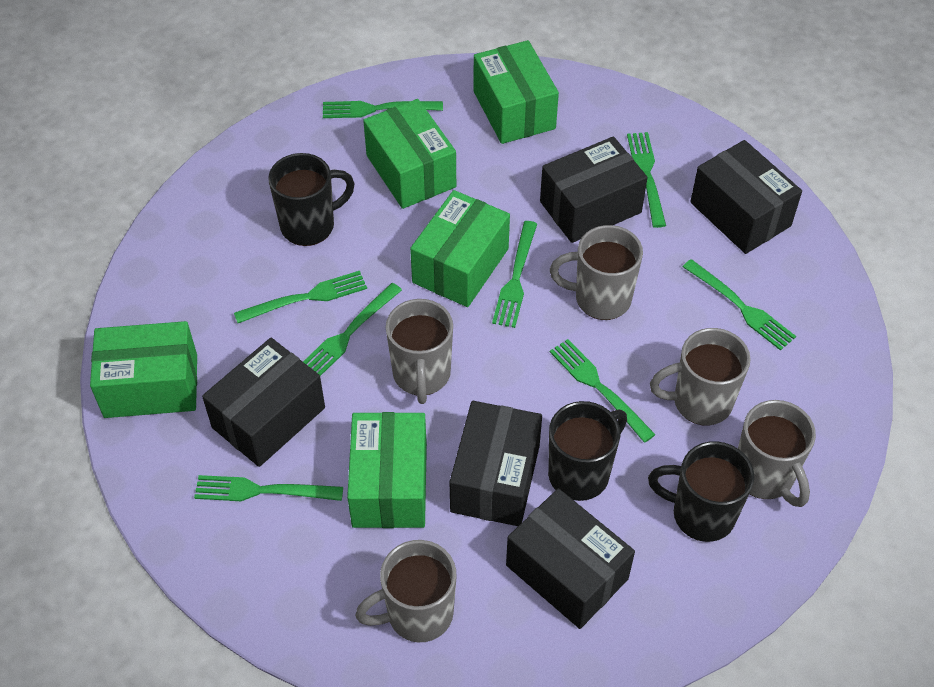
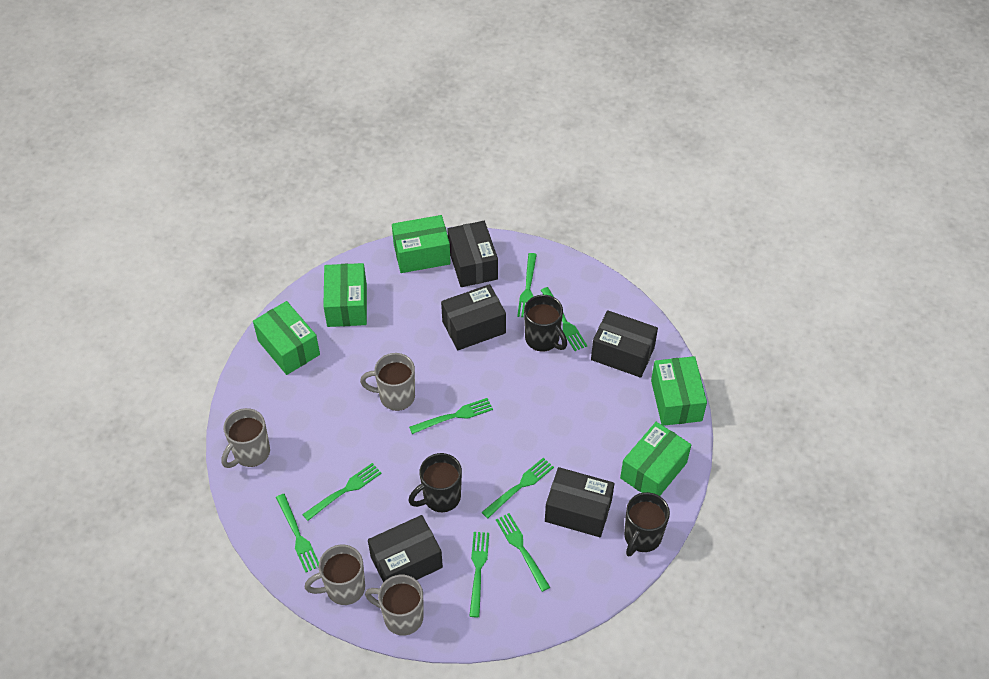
grey mug: 5 -> 4

